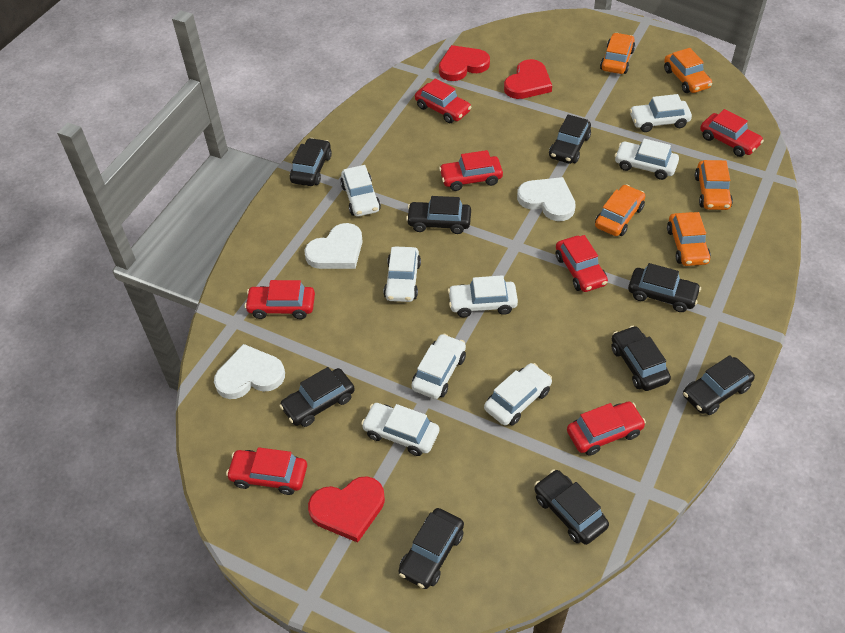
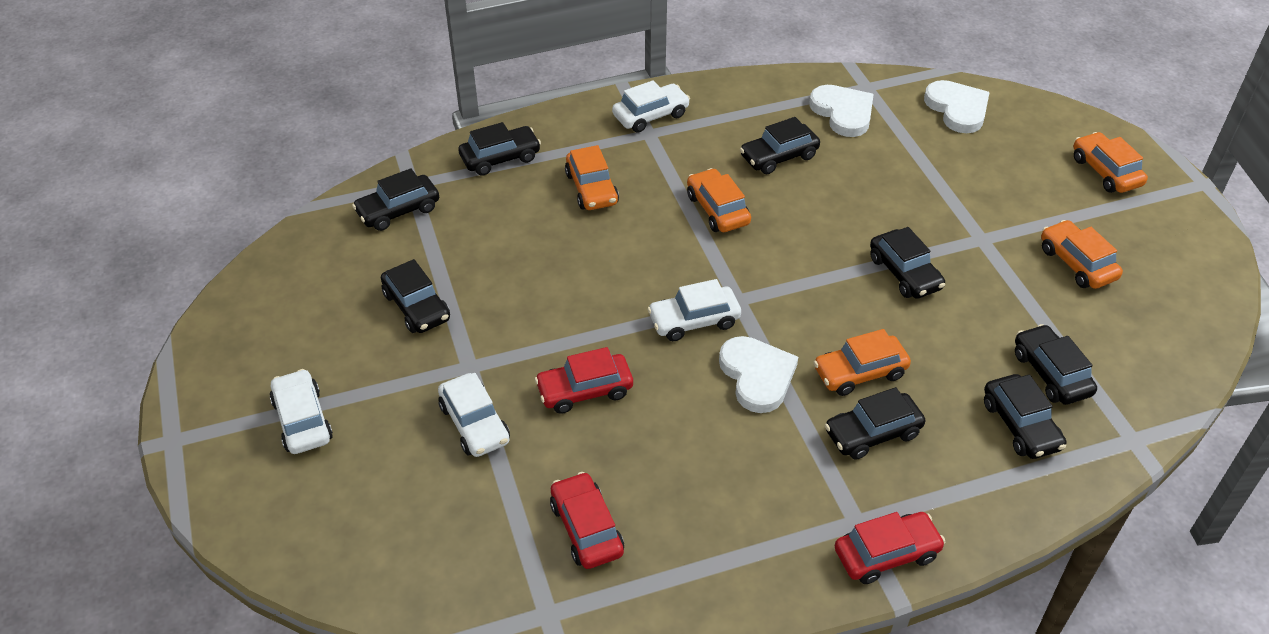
black car: 9 -> 8
red car: 7 -> 3
red heart: 3 -> 0
white car: 8 -> 4

